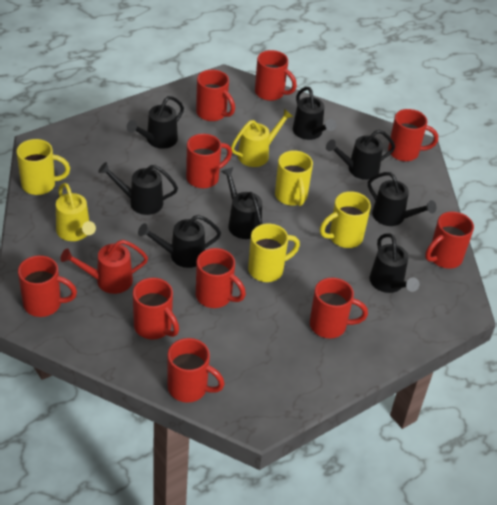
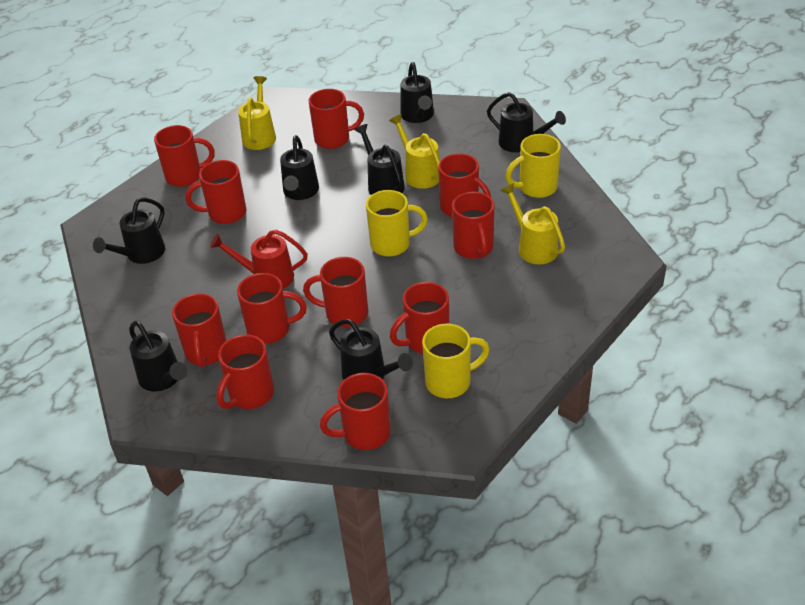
black watering can: 8 -> 7
red mug: 10 -> 11
yellow mug: 4 -> 3
yellow watering can: 2 -> 3

